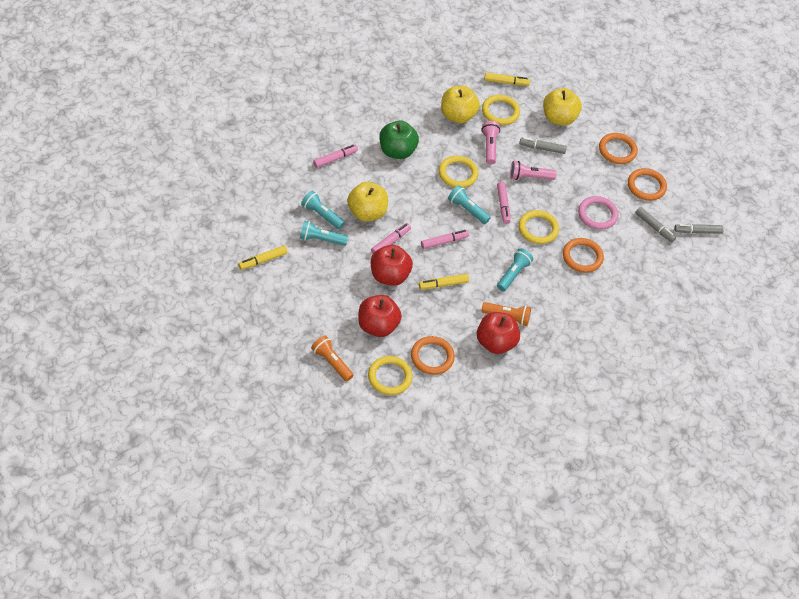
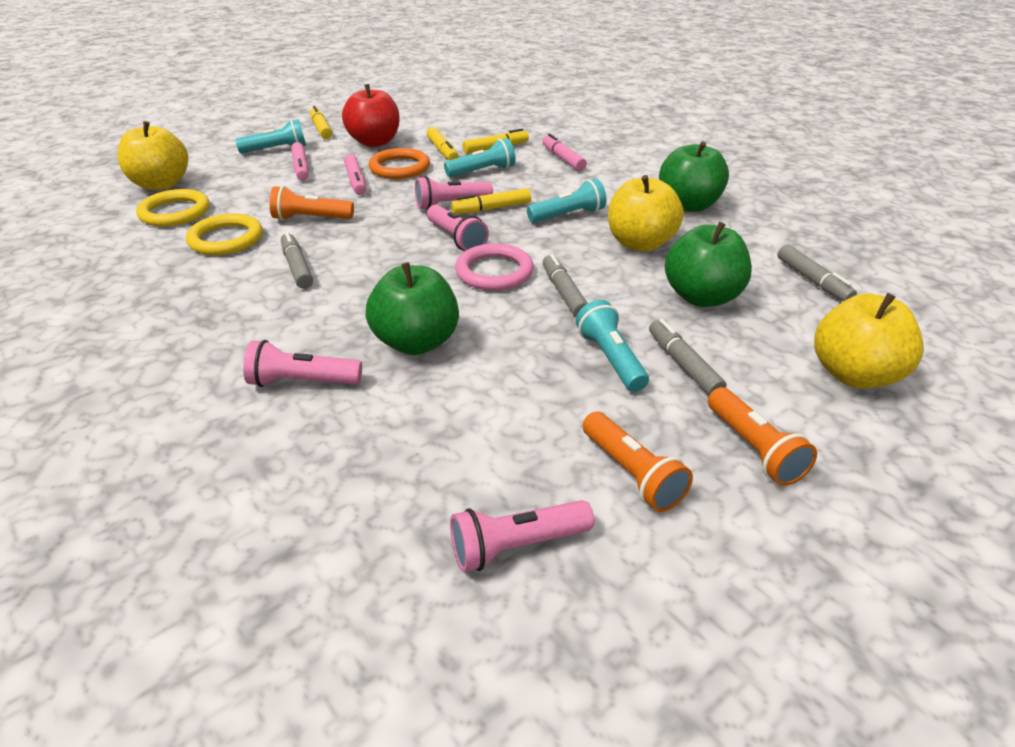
green apple: 1 -> 3
grey marker: 3 -> 4
orange flashlight: 2 -> 3
orange ring: 4 -> 1
pink flashlight: 2 -> 4
pink marker: 4 -> 3
red apple: 3 -> 1
yellow marker: 3 -> 4
yellow ring: 4 -> 2

